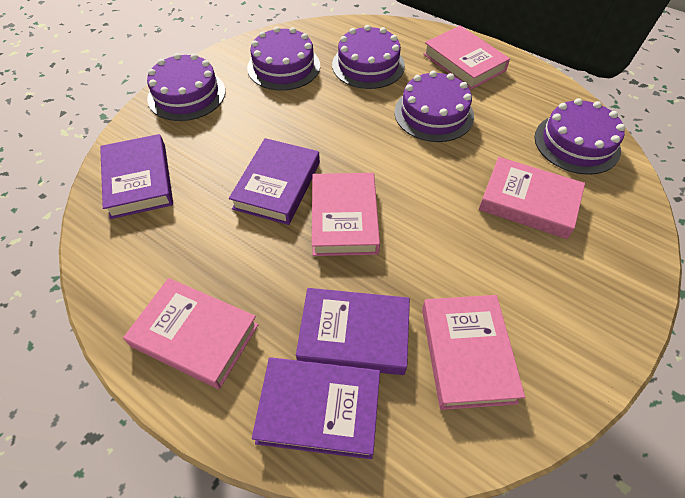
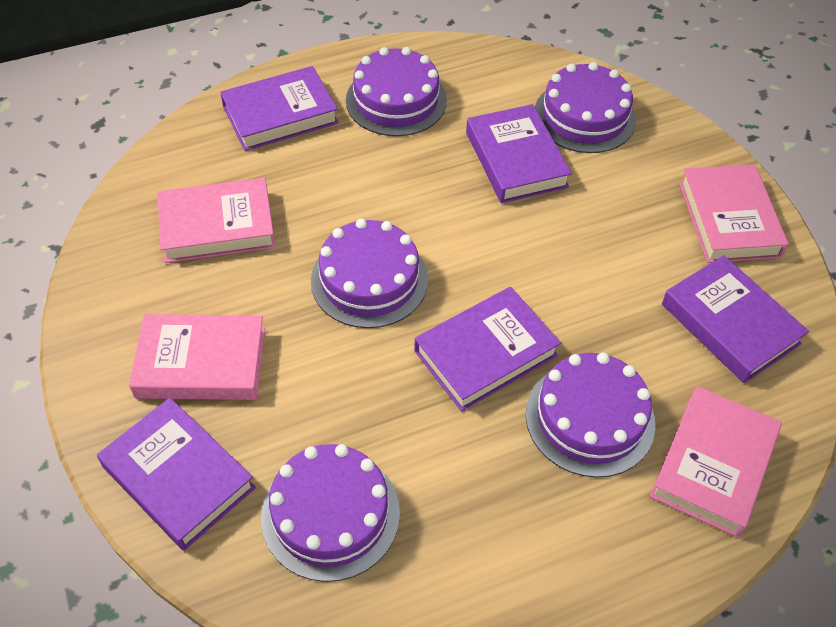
pink book: 5 -> 4
purple book: 4 -> 5

